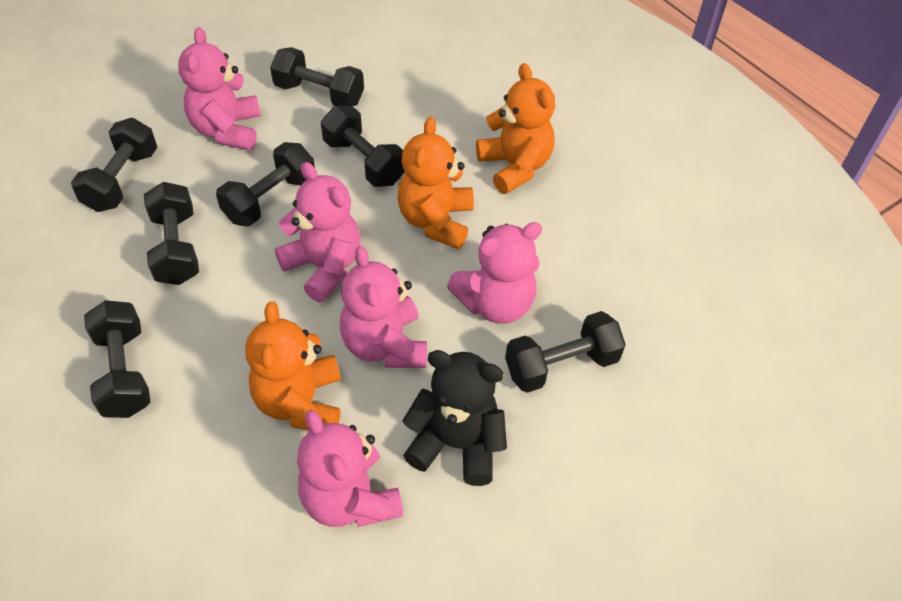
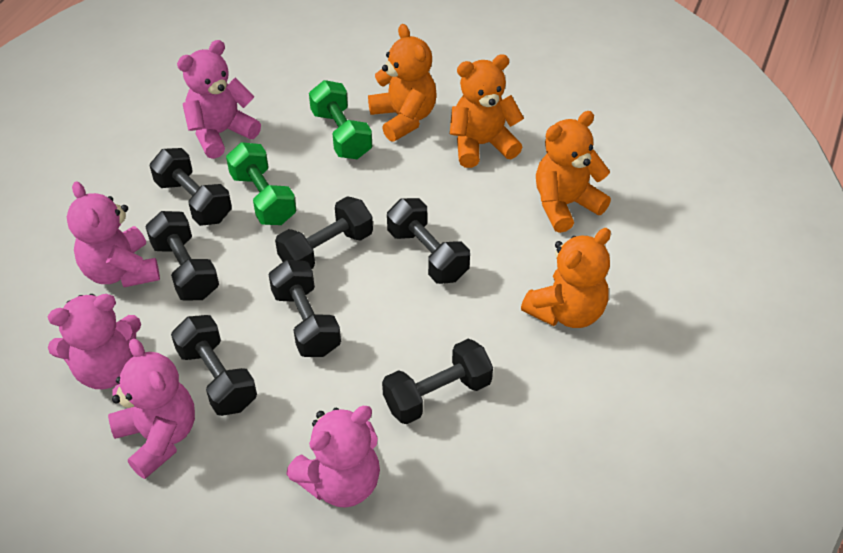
black teddy bear: 1 -> 0
green dumbbell: 0 -> 2
orange teddy bear: 3 -> 4

